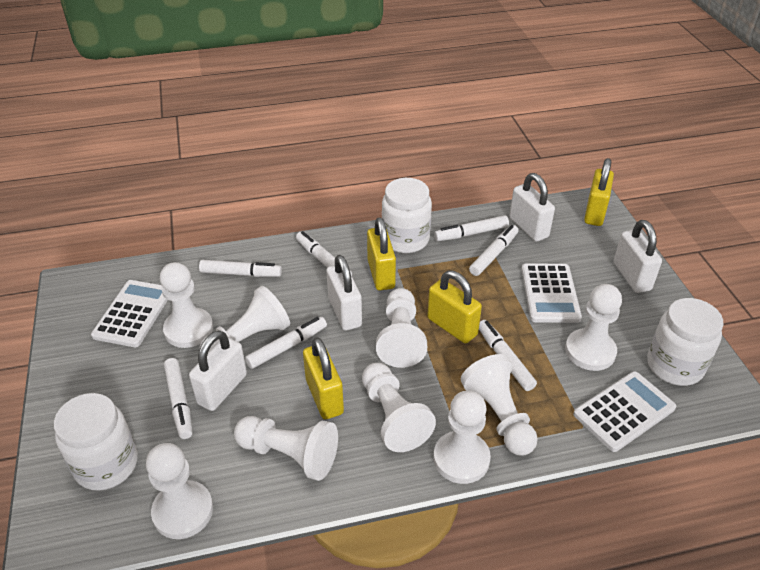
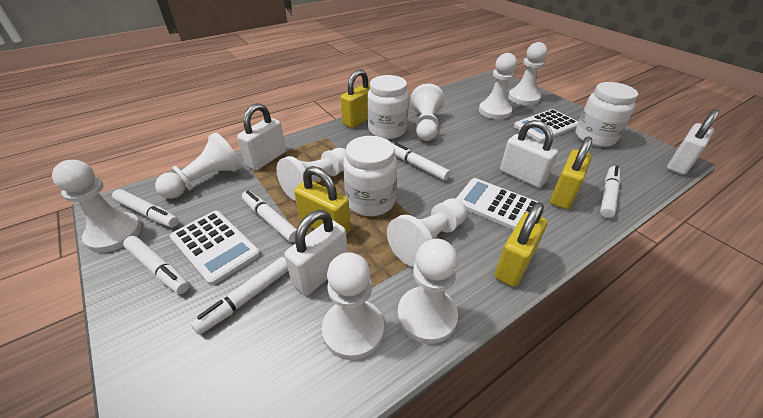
white marker: 7 -> 6

